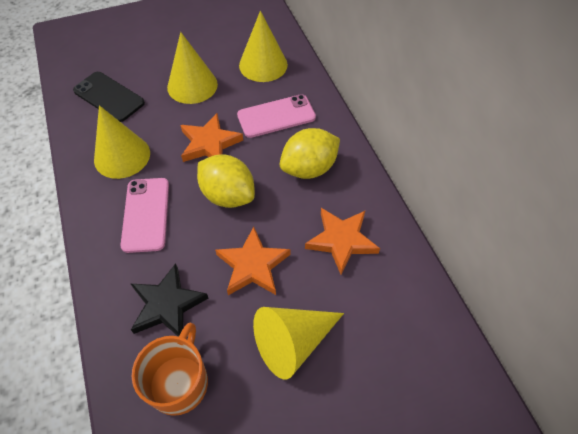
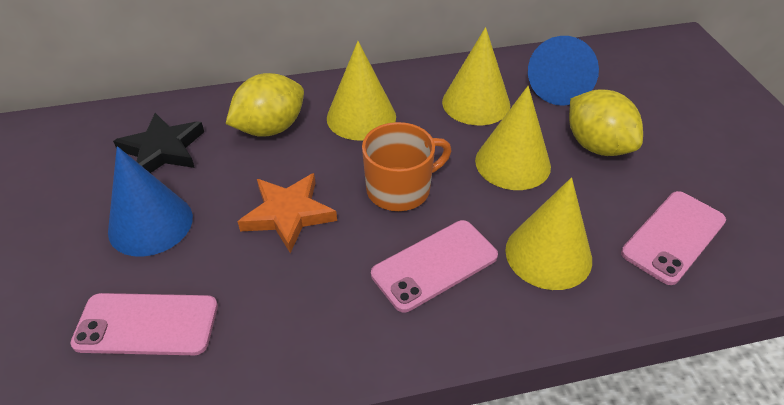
black phone: 1 -> 0
blue cone: 0 -> 2
orange star: 3 -> 1
pink phone: 2 -> 3

